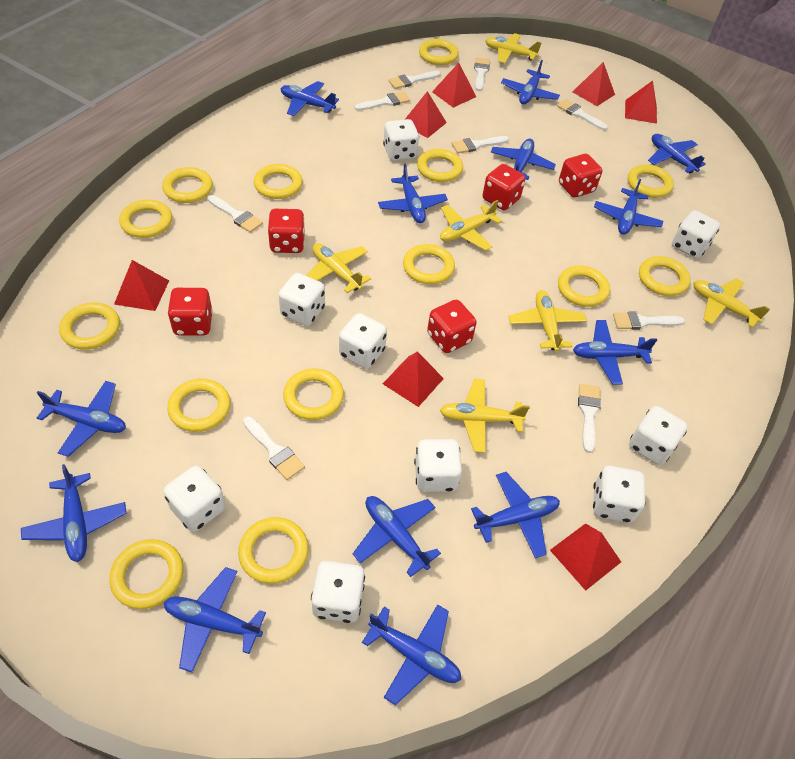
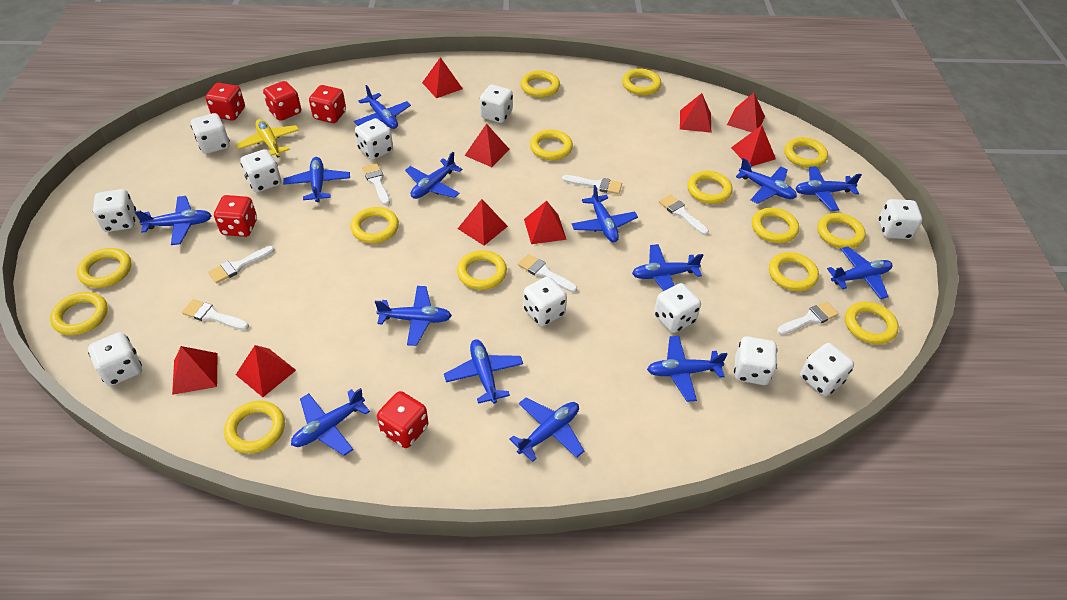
blue plane: 13 -> 14
red pyramid: 7 -> 9
white brush: 9 -> 7
white dice: 9 -> 11
yellow plane: 6 -> 1

